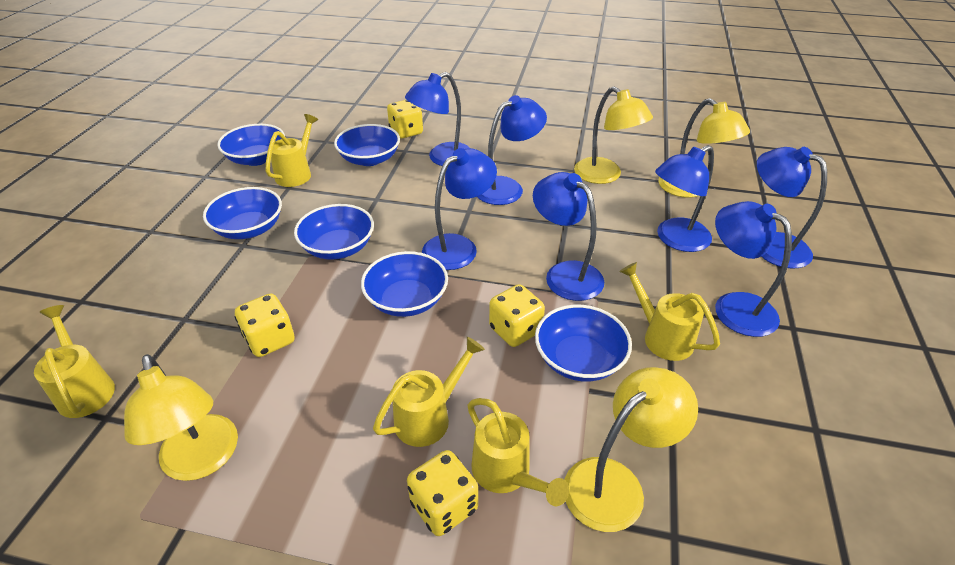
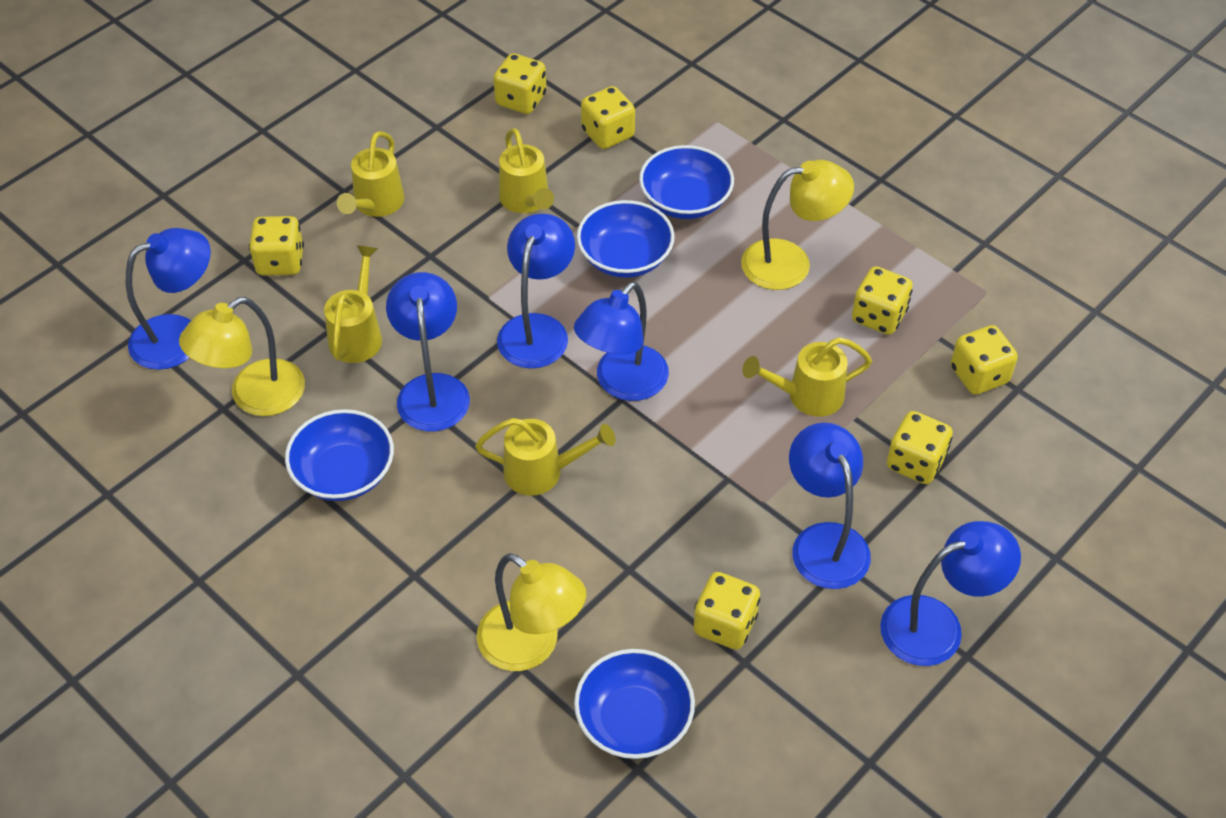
blue bowl: 6 -> 4
blue lamp: 7 -> 6
yellow dice: 4 -> 7
yellow lamp: 4 -> 3

